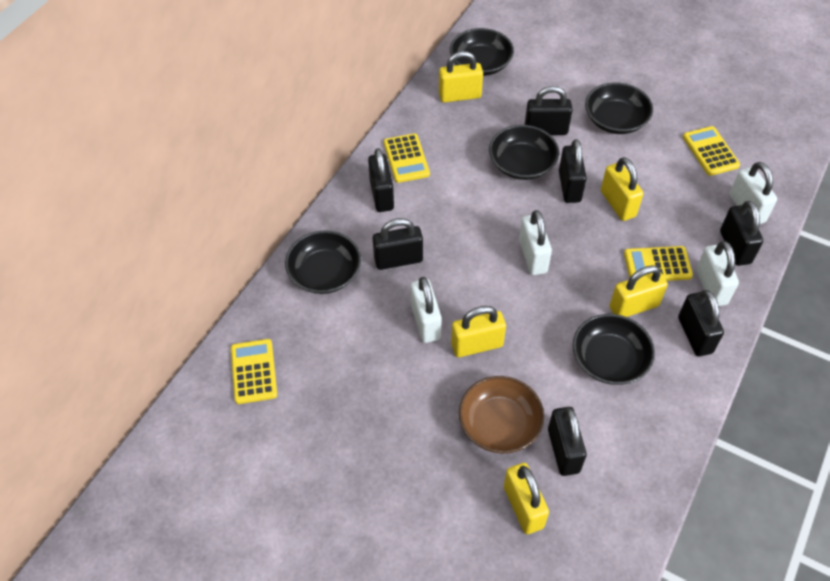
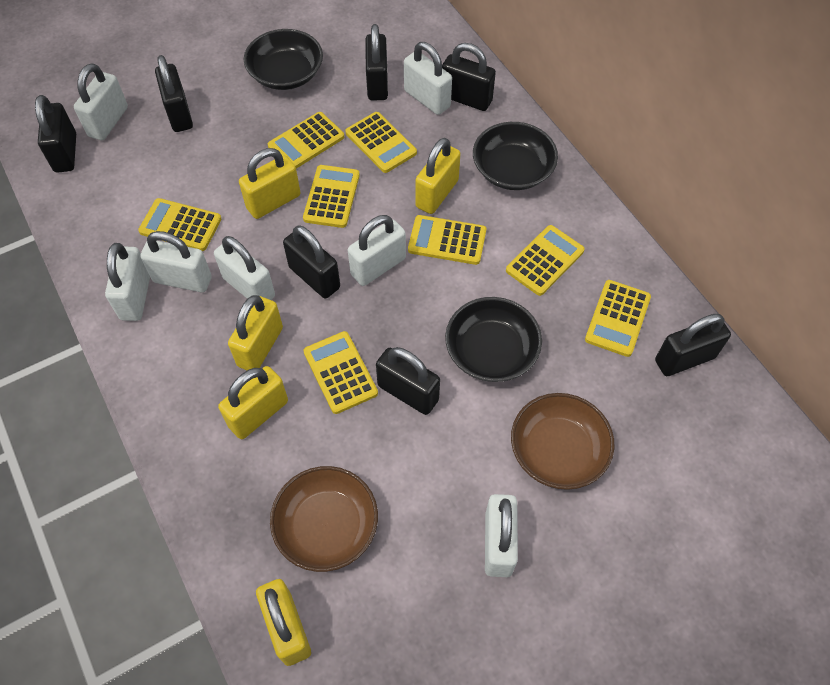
black bowl: 5 -> 3
brown bowl: 1 -> 2
white padlock: 4 -> 7
yellow calculator: 4 -> 8

